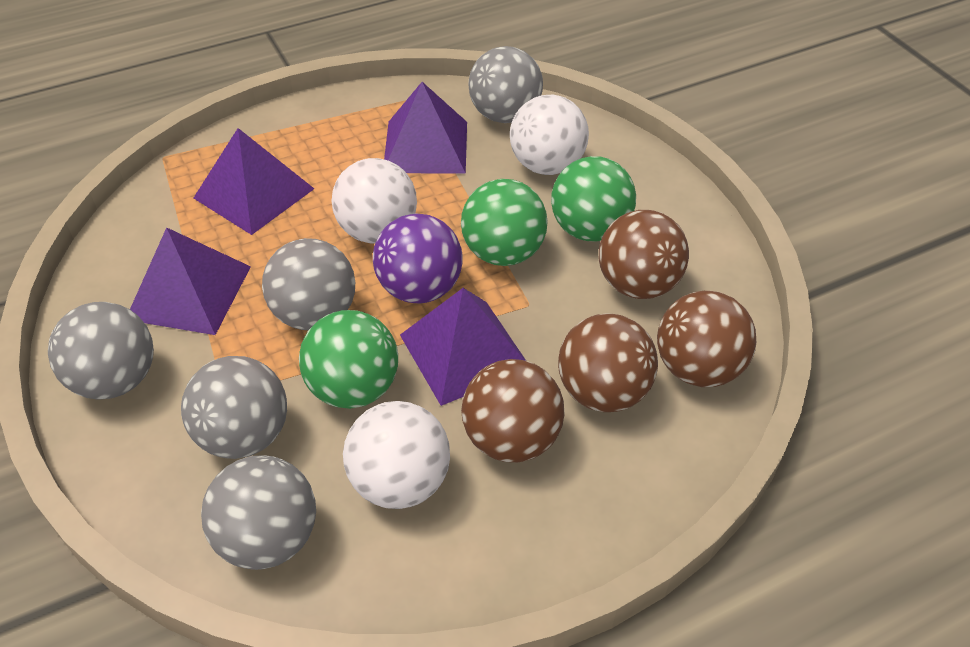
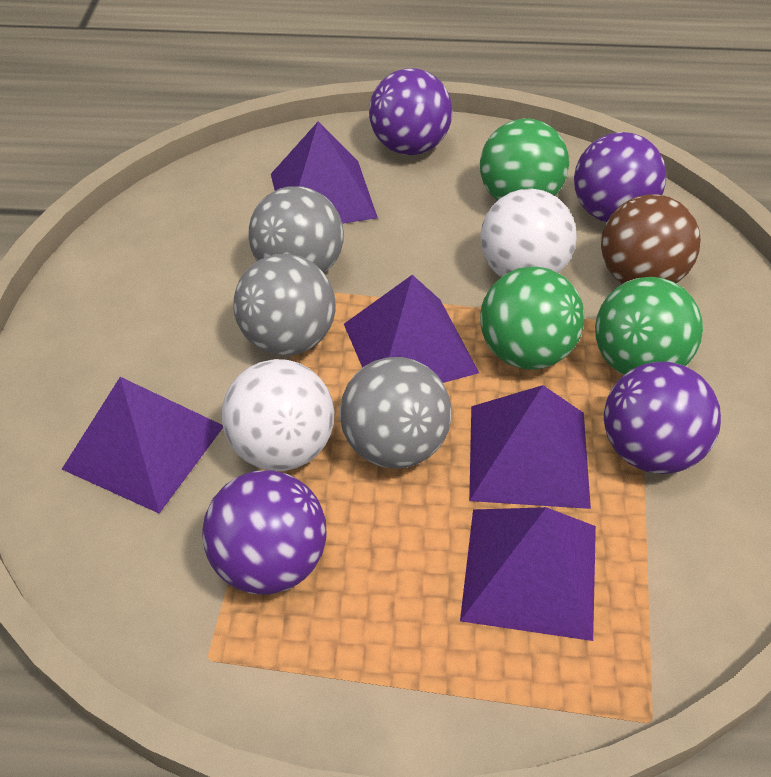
brown ball: 4 -> 1
grey ball: 5 -> 3
purple ball: 1 -> 4
purple pyramid: 4 -> 5
white ball: 3 -> 2

